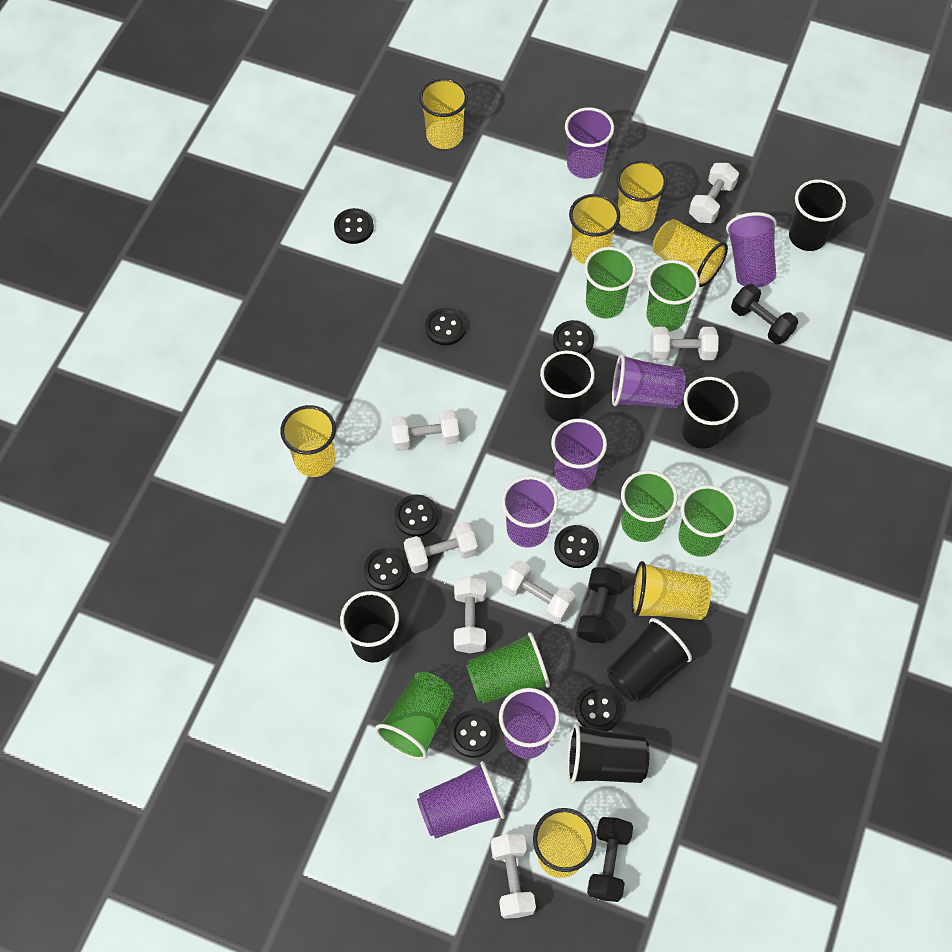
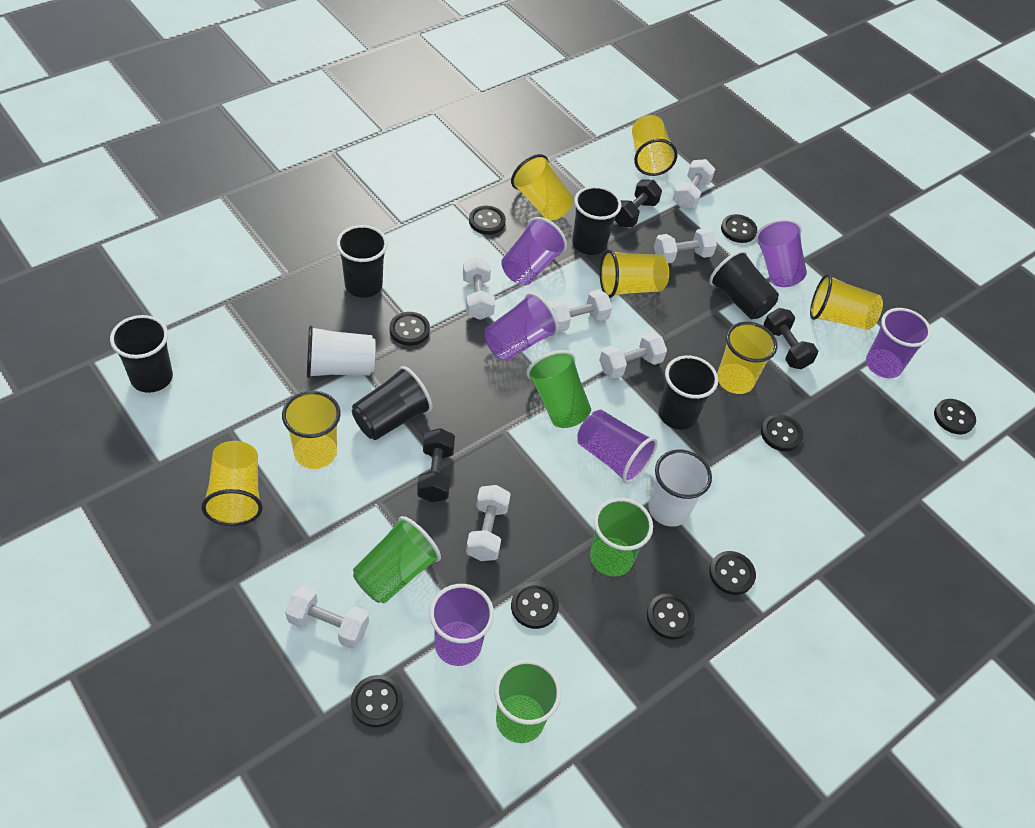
black button: 8 -> 9
green cup: 6 -> 4
purple cup: 7 -> 6
white cup: 0 -> 2

